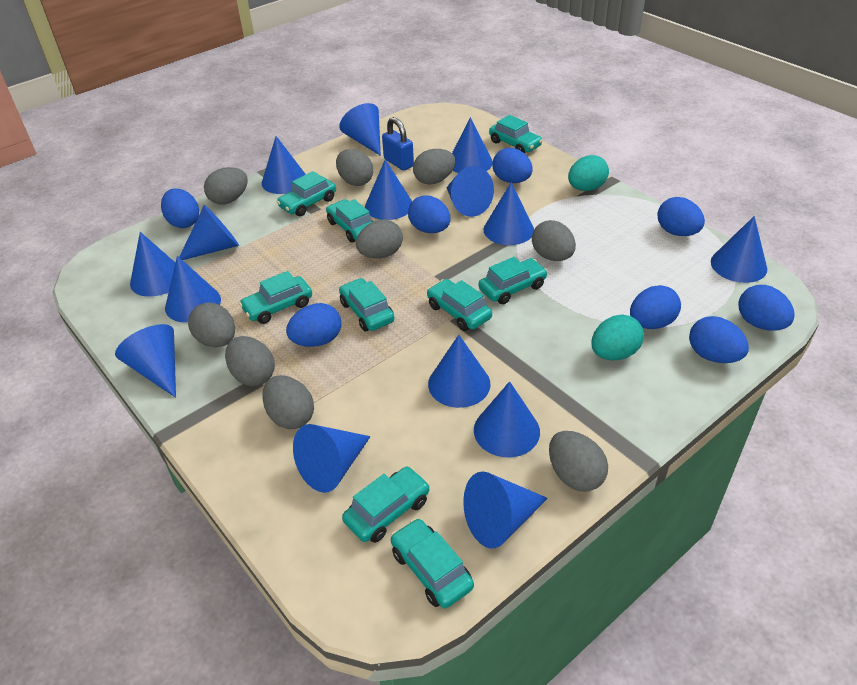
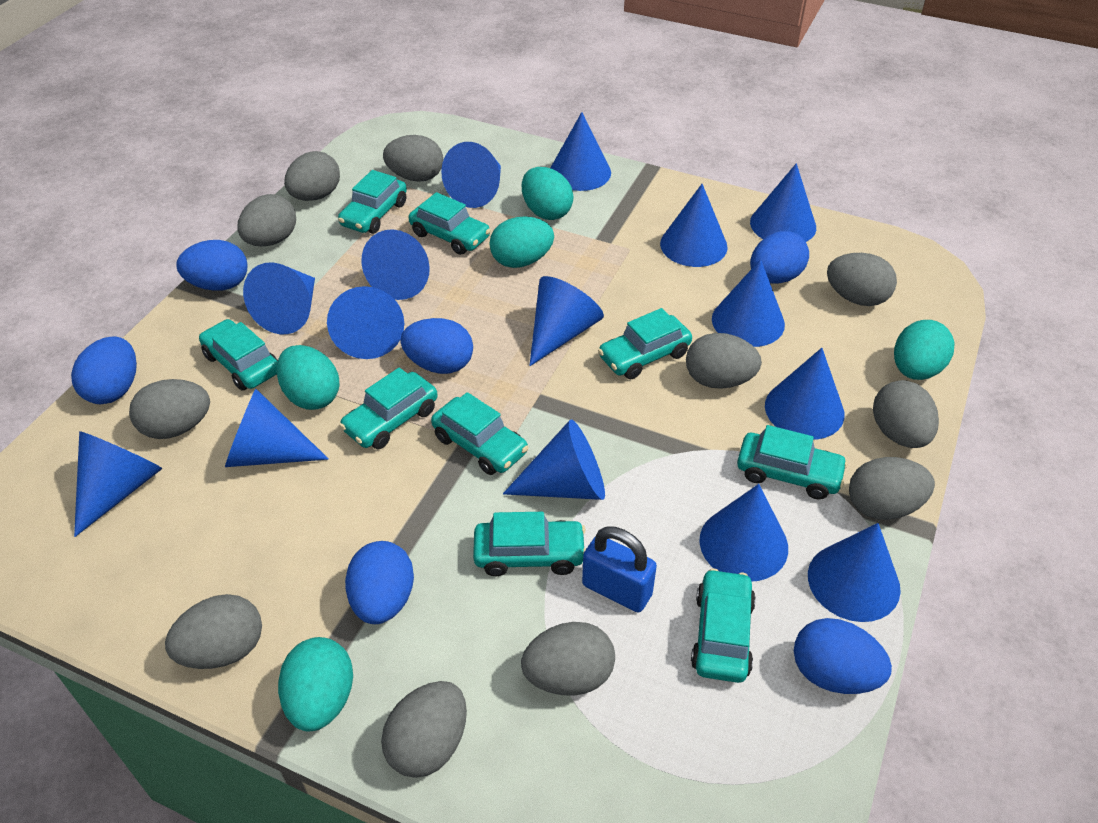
blue egg: 8 -> 6
grey egg: 9 -> 11
turquoise egg: 2 -> 5

